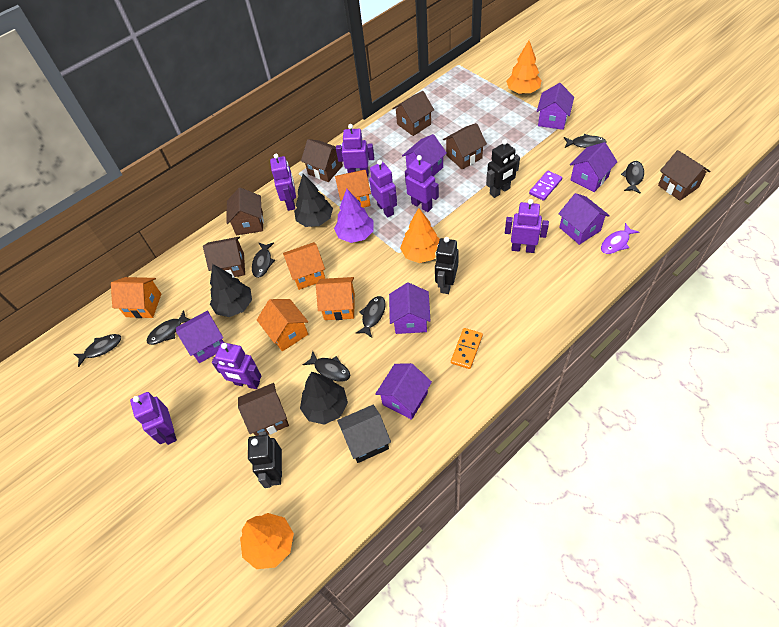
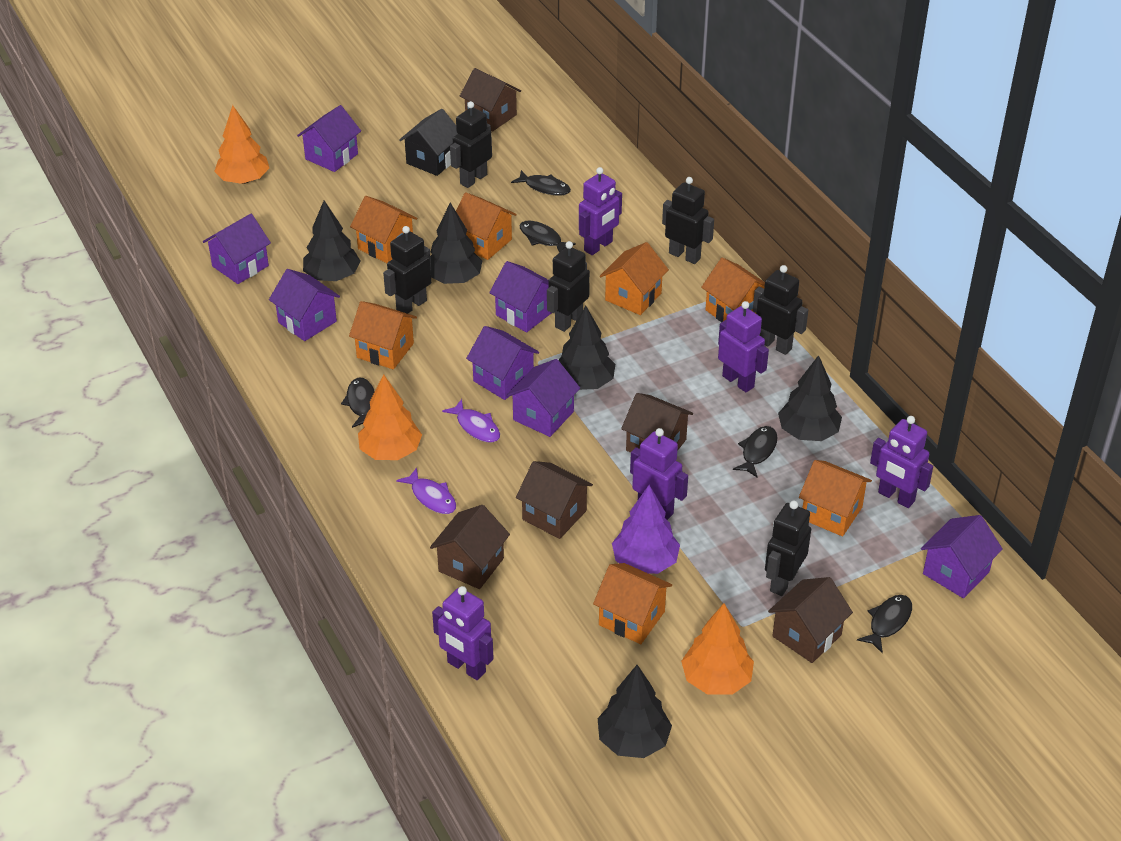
black fish: 7 -> 5
black robot: 3 -> 6
black tree: 3 -> 5
brown house: 7 -> 5
orange domino: 1 -> 0
orange house: 5 -> 7
purple domino: 1 -> 0
purple fish: 1 -> 2
purple robot: 7 -> 5

